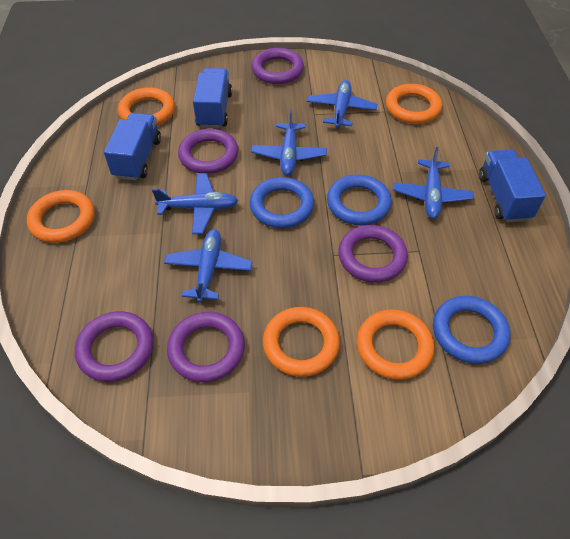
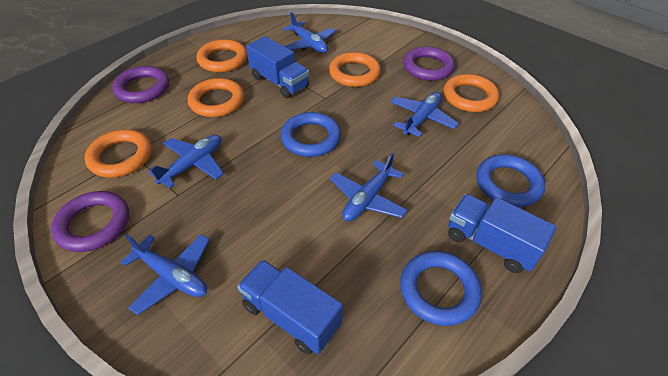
purple ring: 5 -> 3

